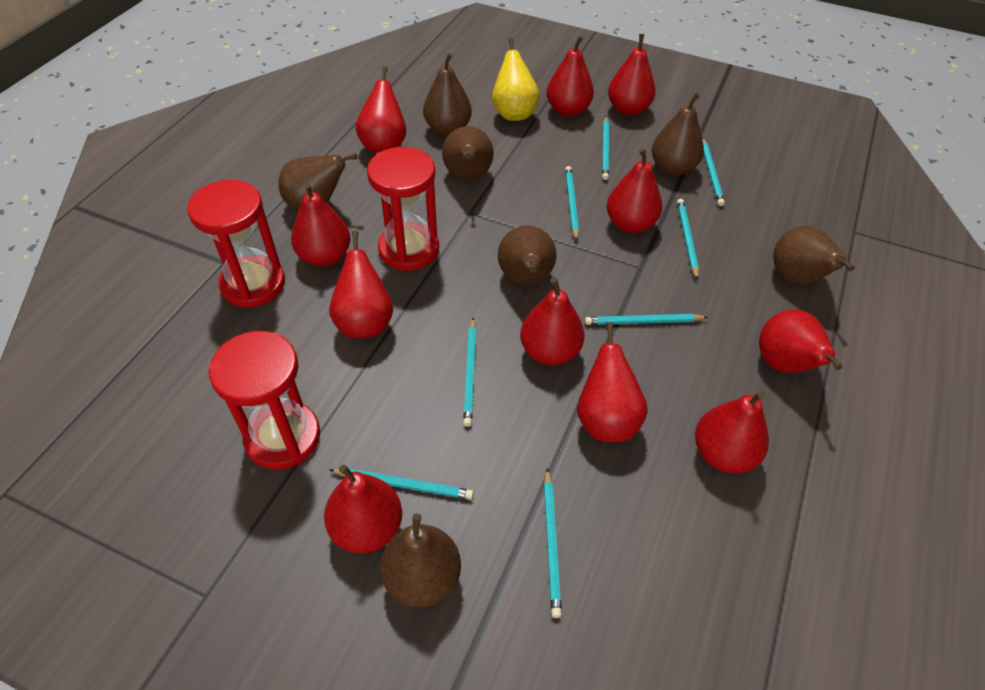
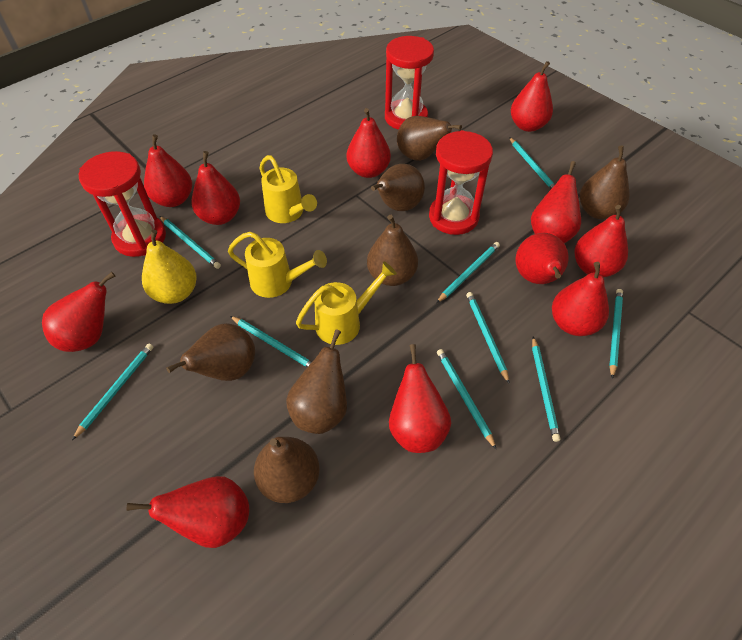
turquoise pencil: 8 -> 9
yellow watering can: 0 -> 3

